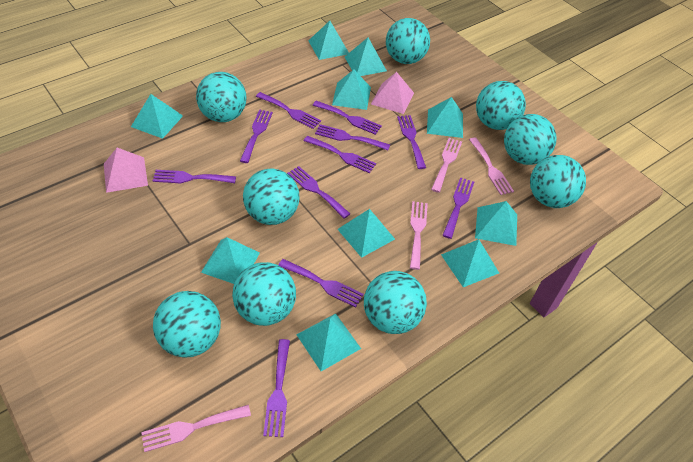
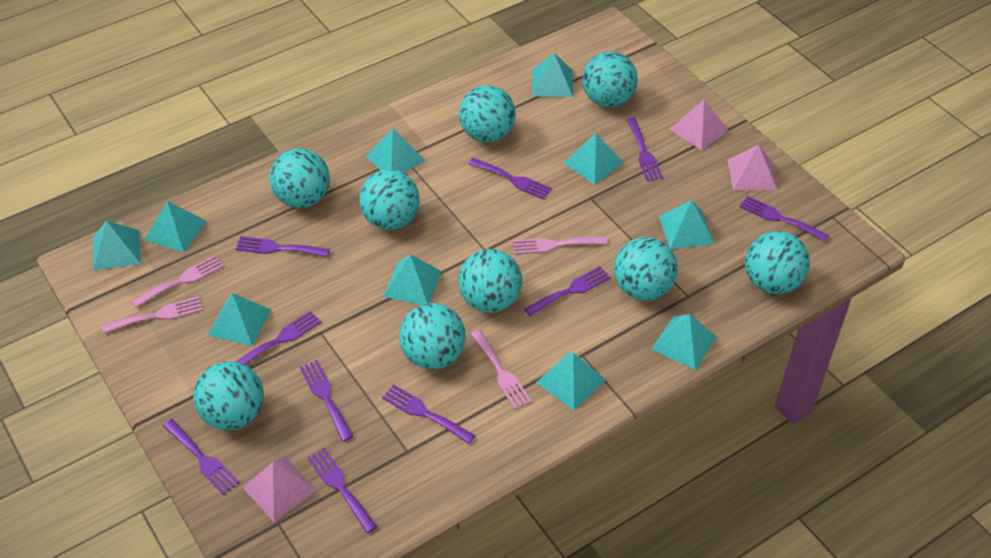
pink pyramid: 2 -> 3
purple fork: 11 -> 10

